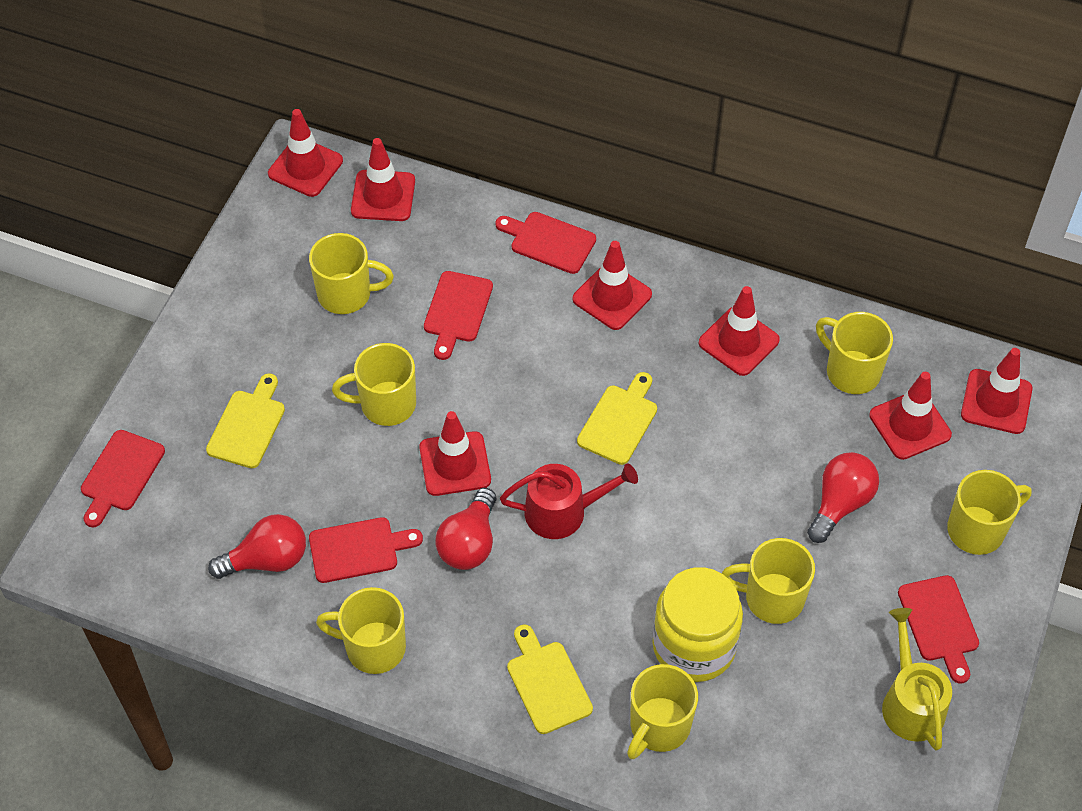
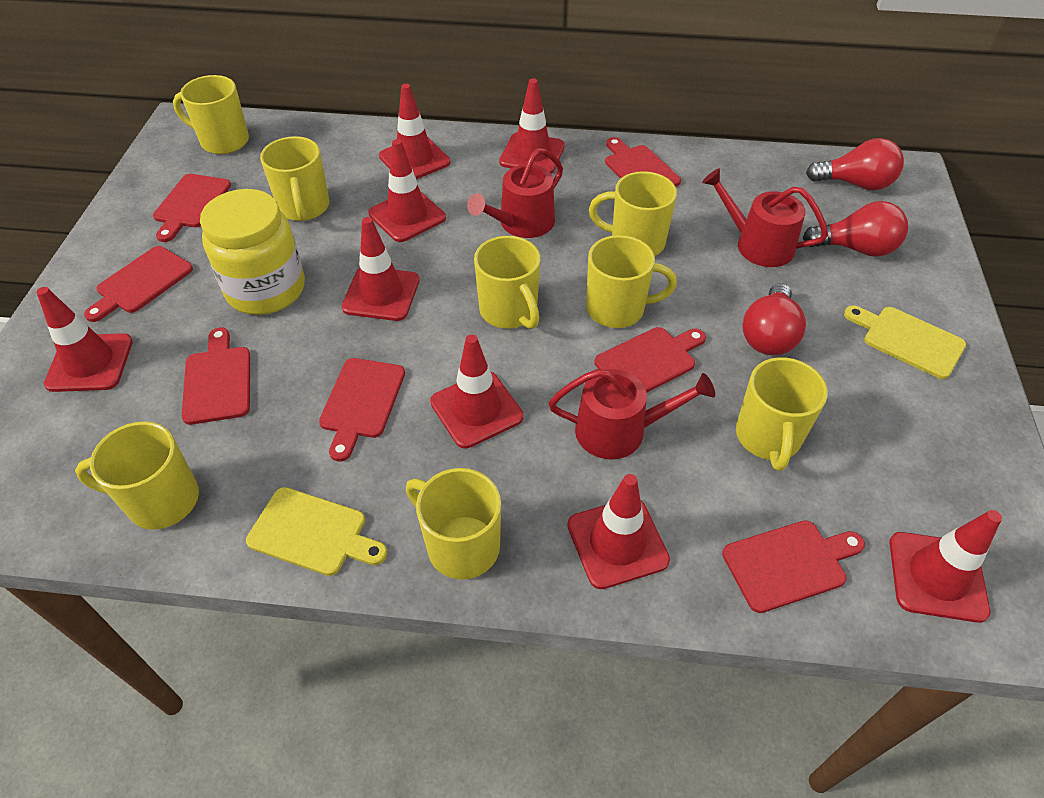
red cutting board: 5 -> 7
red traffic cone: 7 -> 8
red watering can: 1 -> 3
yellow cutting board: 3 -> 2
yellow mug: 7 -> 8
yellow watering can: 1 -> 0

